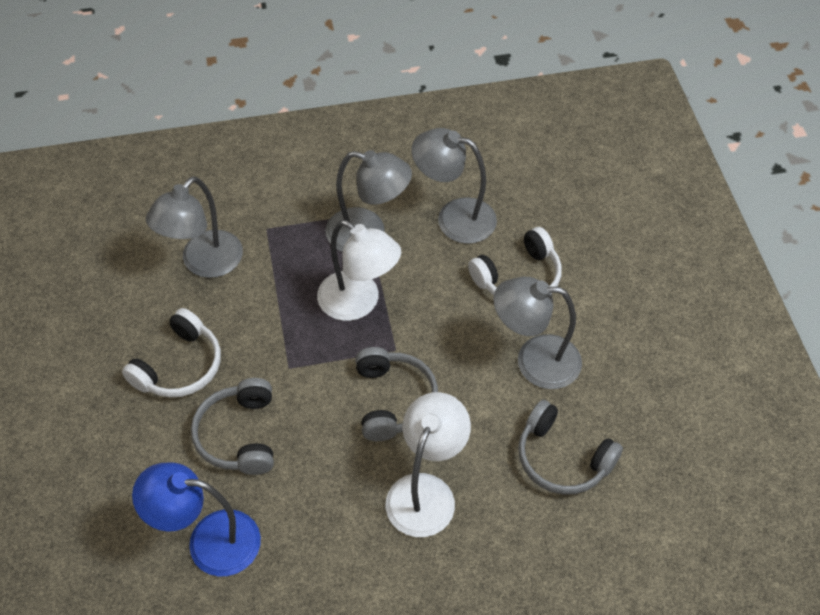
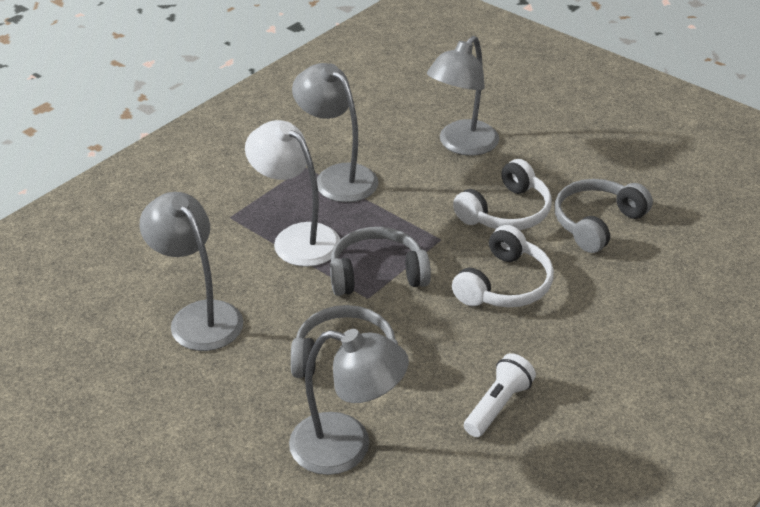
blue lamp: 1 -> 0
white flashlight: 0 -> 1
white lamp: 2 -> 1

